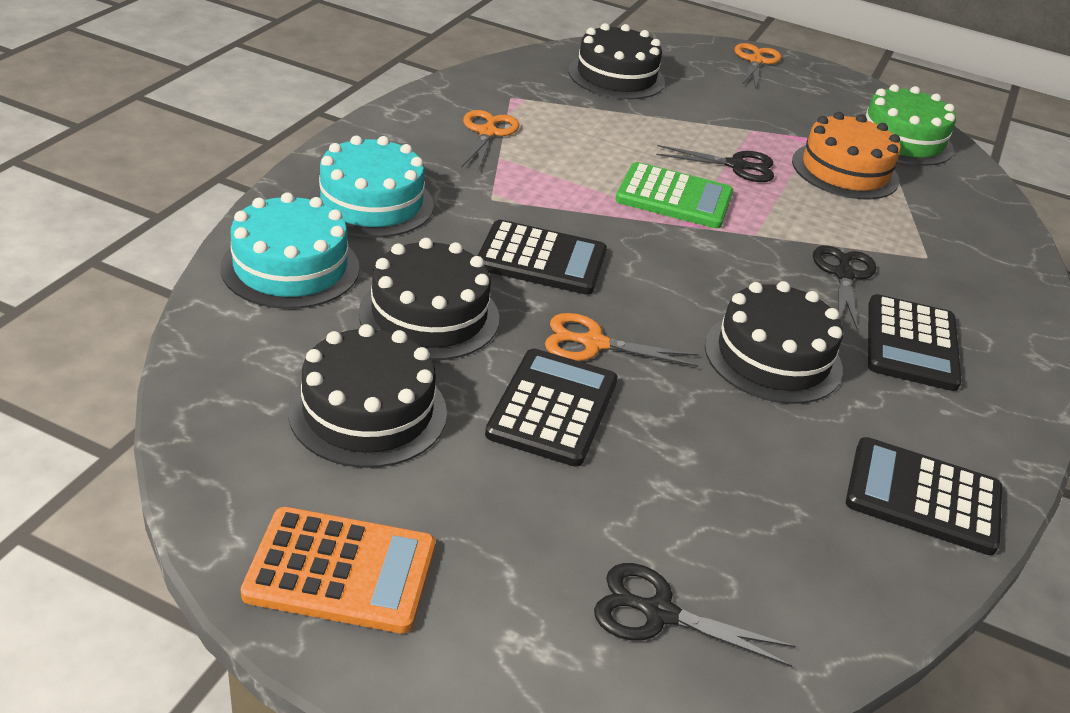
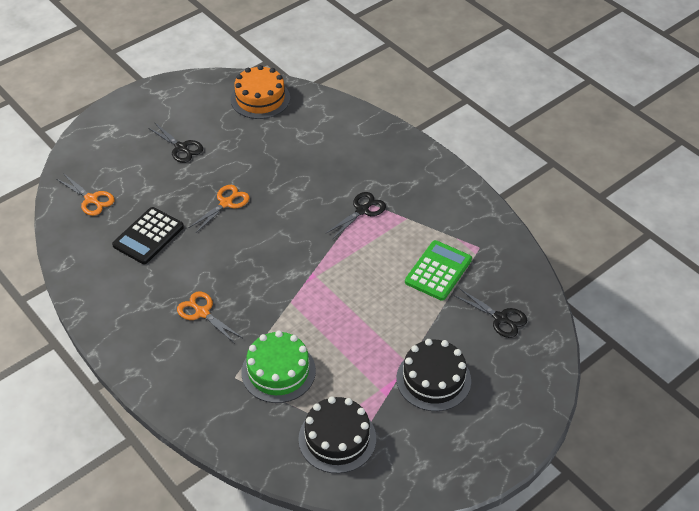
black cake: 4 -> 2
black calculator: 4 -> 1
orange calculator: 1 -> 0
turquoise cake: 2 -> 0

